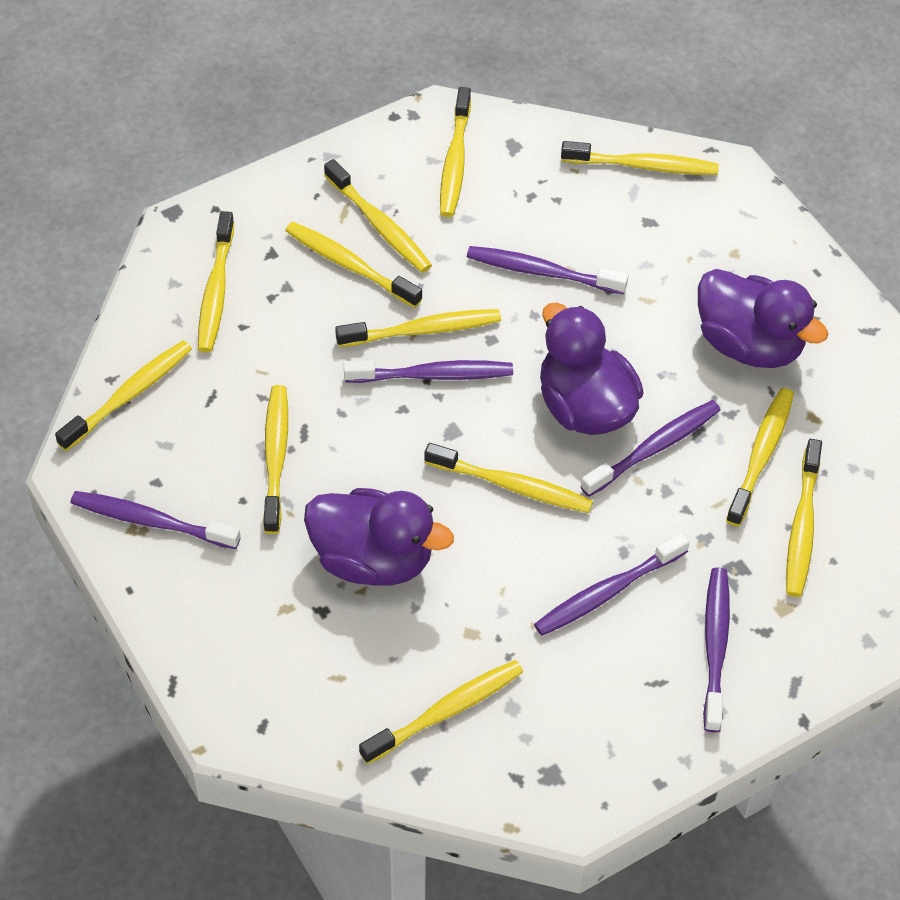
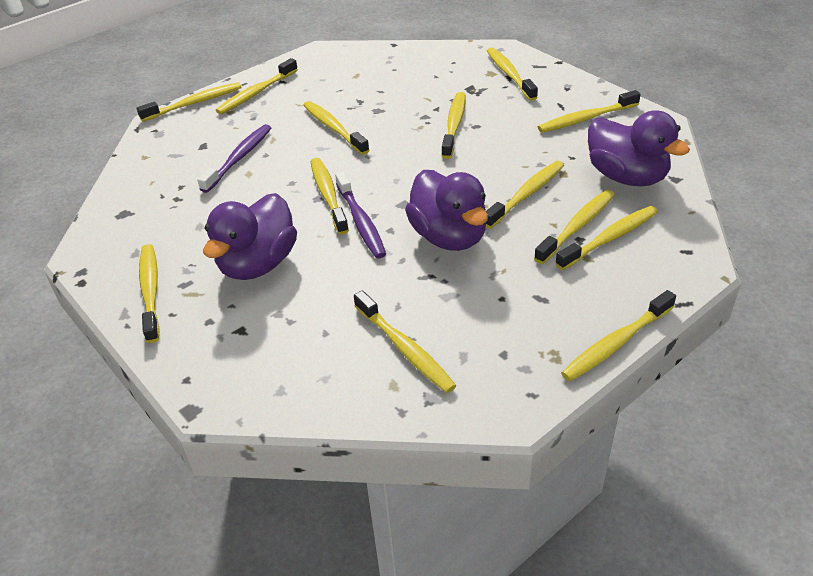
purple toothbrush: 6 -> 2
yellow toothbrush: 12 -> 13

